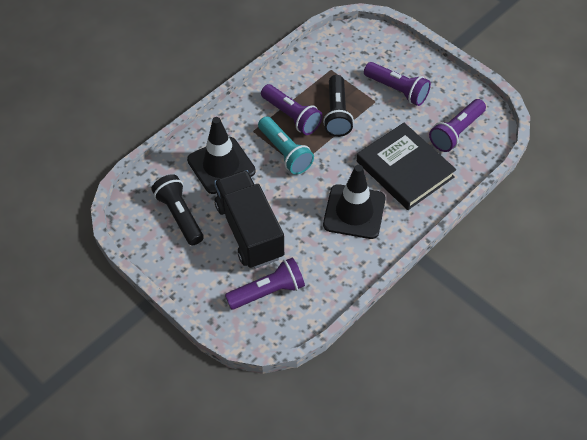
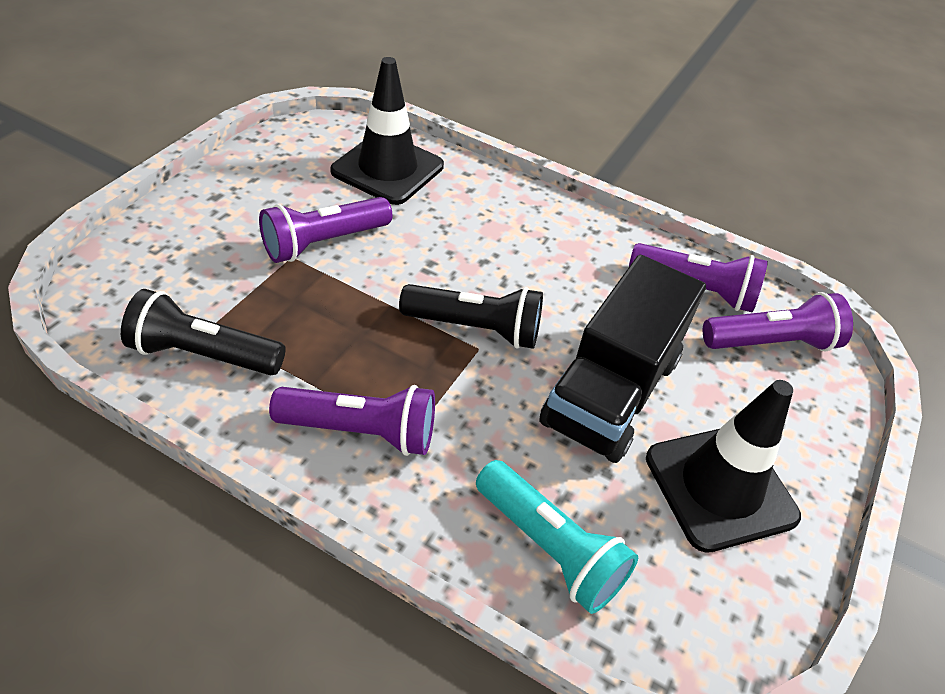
black book: 1 -> 0

